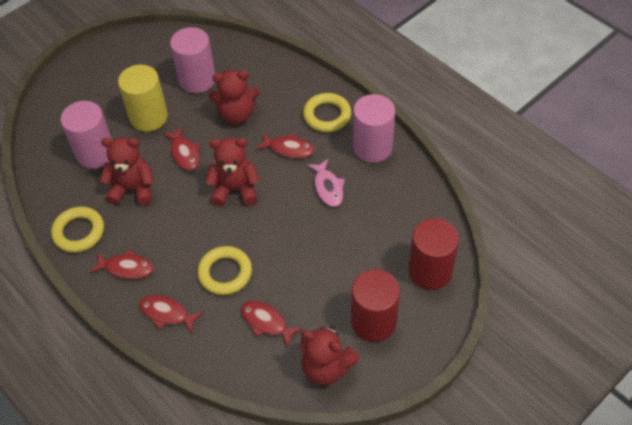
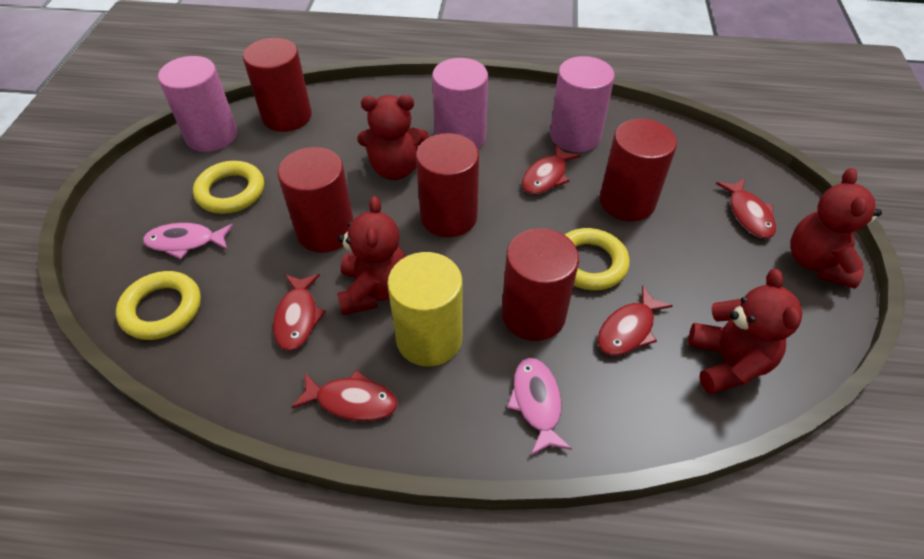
pink fish: 1 -> 2
red cylinder: 2 -> 5

